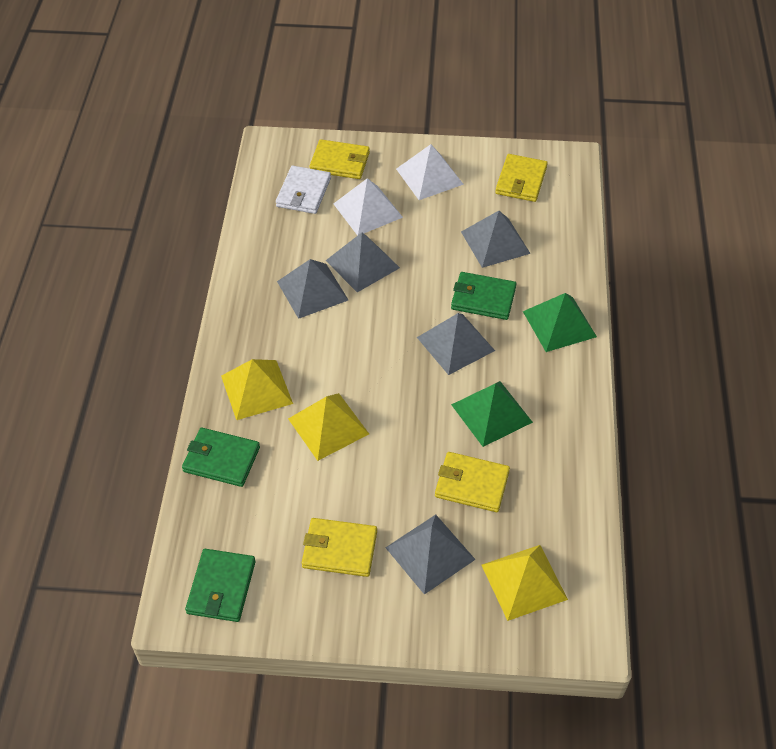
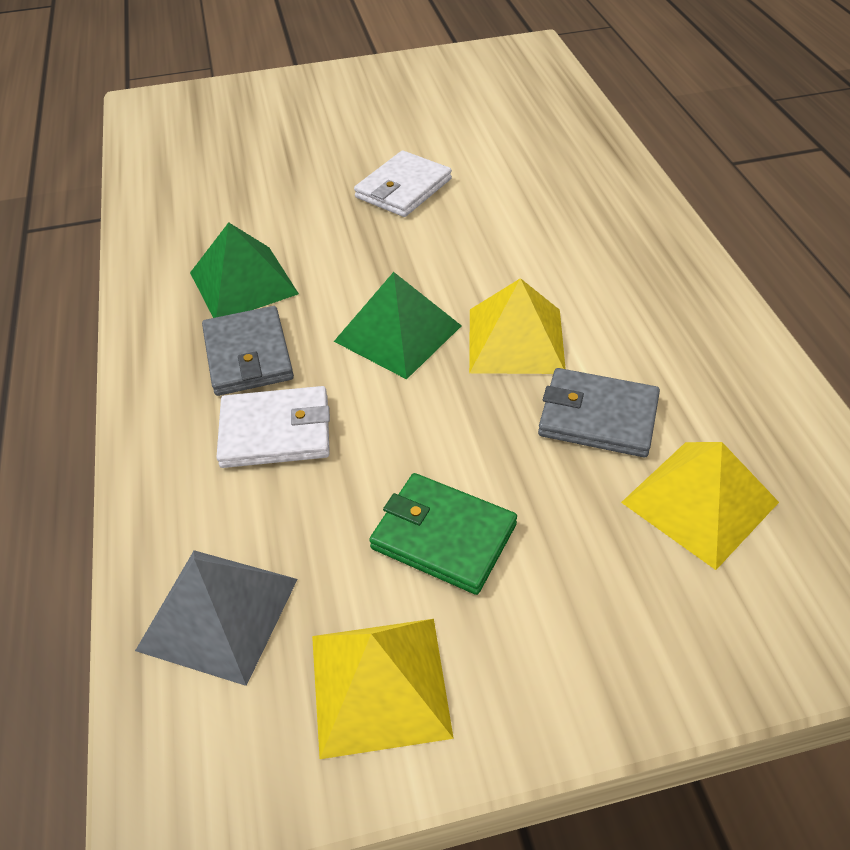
green wallet: 3 -> 1
grey pyramid: 5 -> 1
grey wallet: 0 -> 2
white pyramid: 2 -> 0
white wallet: 1 -> 2
yellow wallet: 4 -> 0

